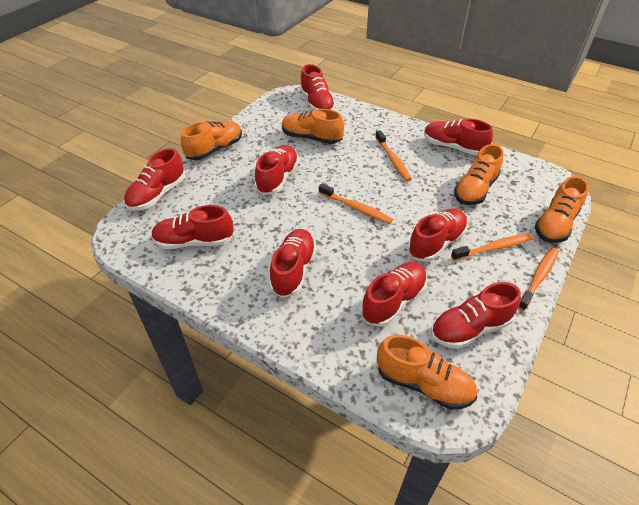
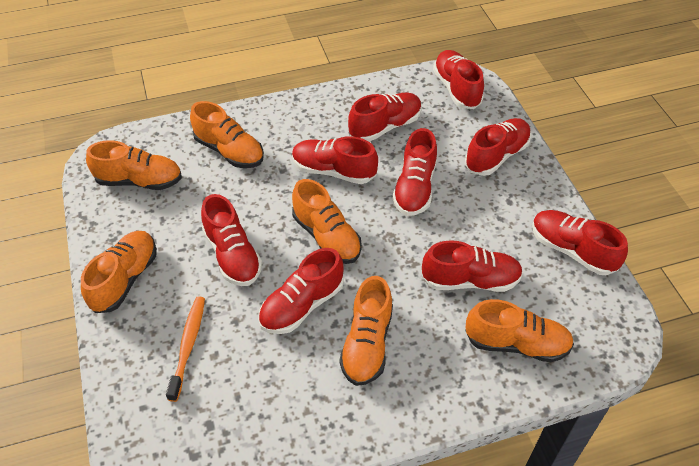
orange shoe: 5 -> 6
orange toothbrush: 4 -> 1

